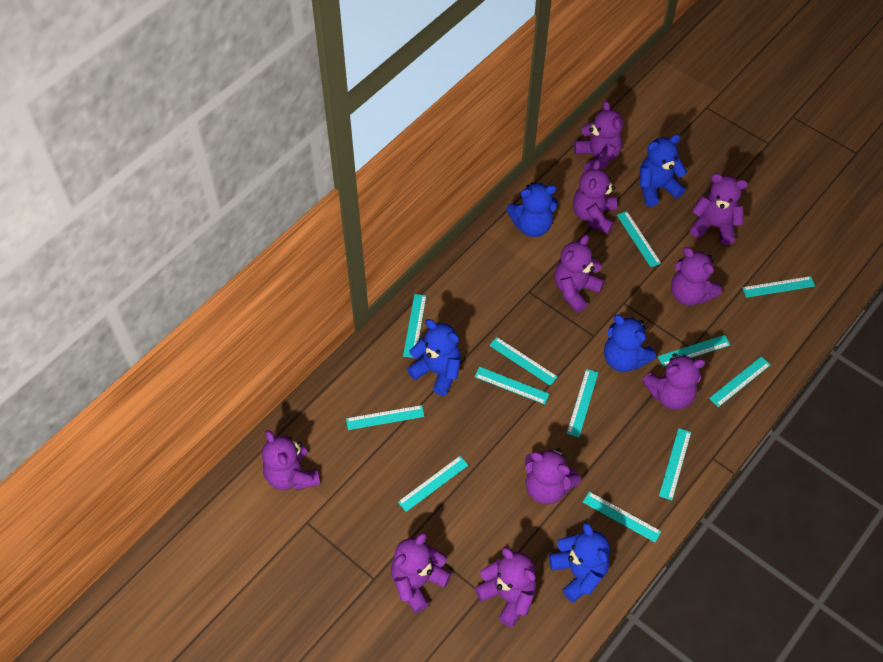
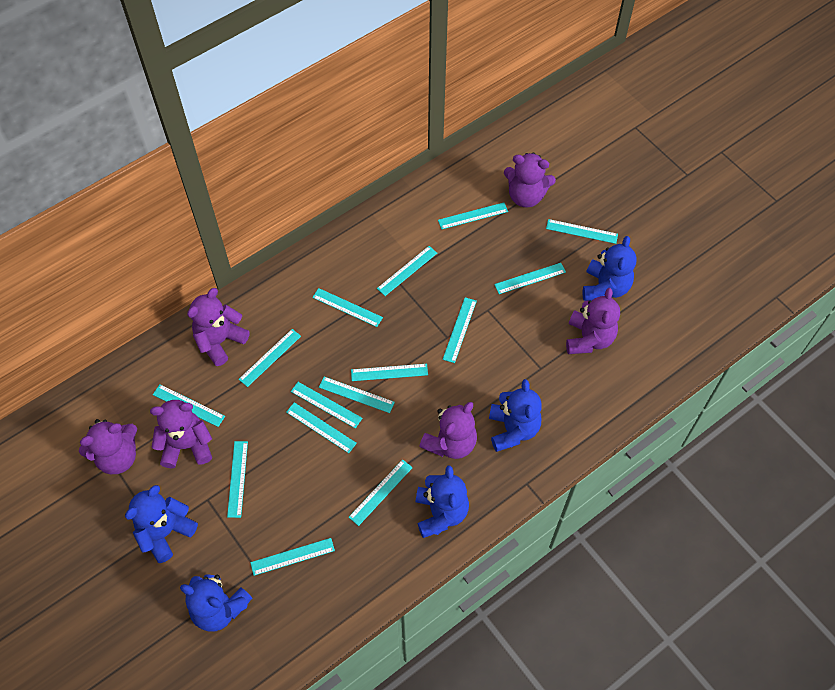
purple teddy bear: 10 -> 6
turquoise ruler: 12 -> 15

